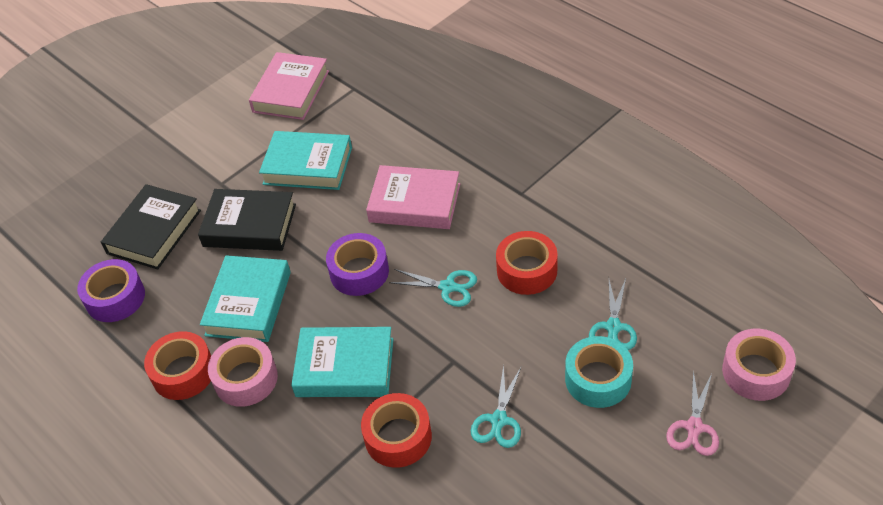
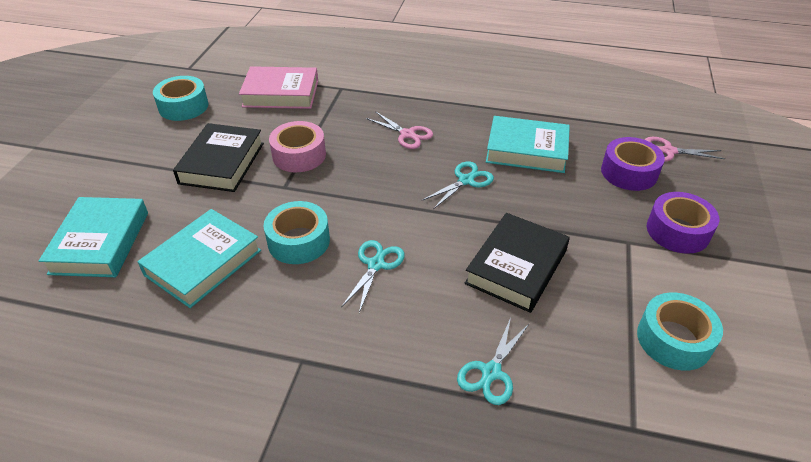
pink book: 2 -> 1
pink scissors: 1 -> 2
pink tape: 2 -> 1
red tape: 3 -> 0
turquoise tape: 1 -> 3

